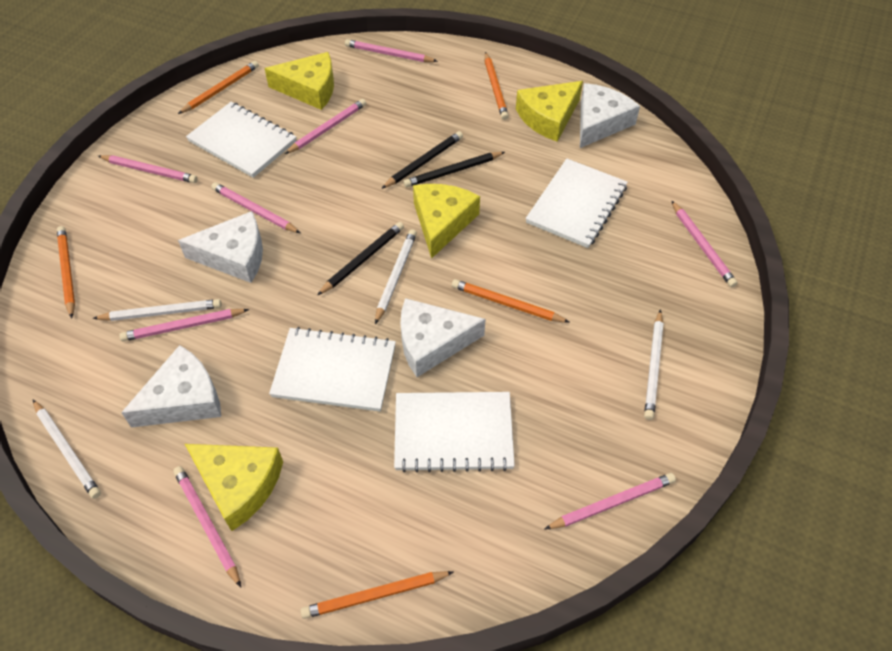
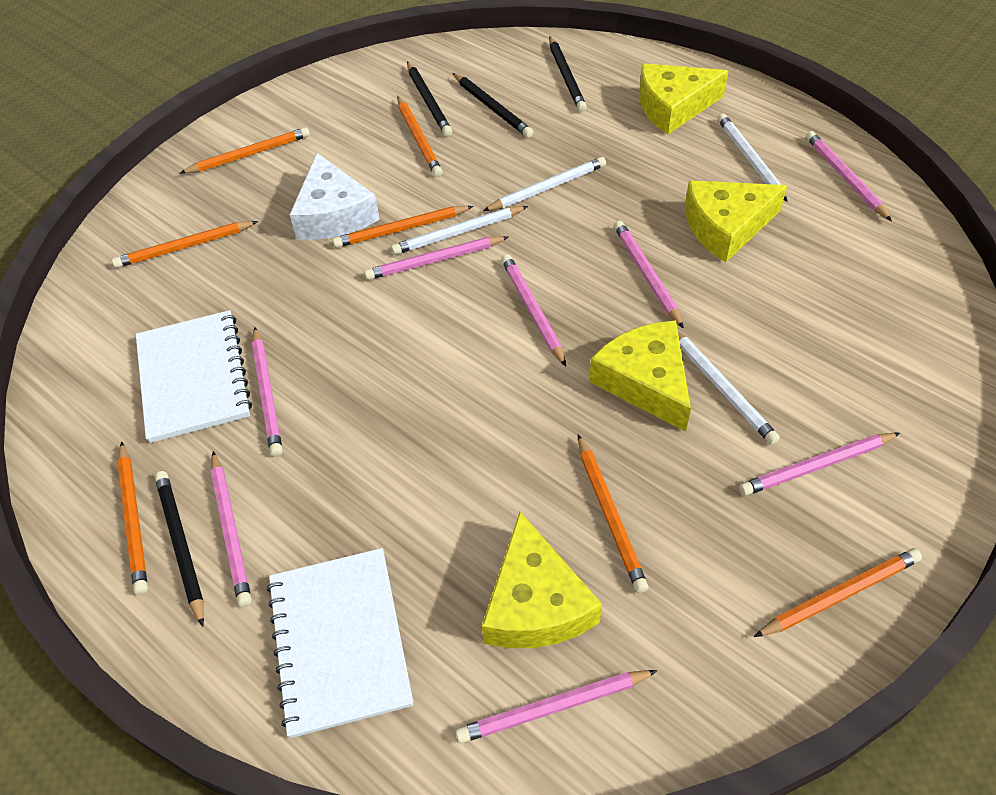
black pencil: 3 -> 4
orange pencil: 5 -> 7
white cheese: 4 -> 1
white notebook: 4 -> 2

